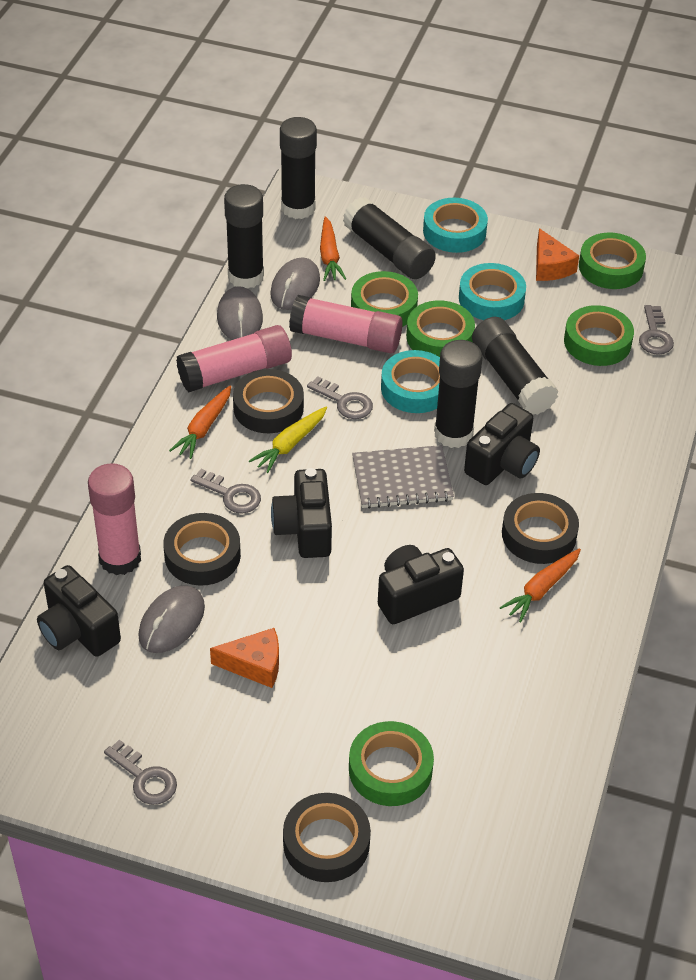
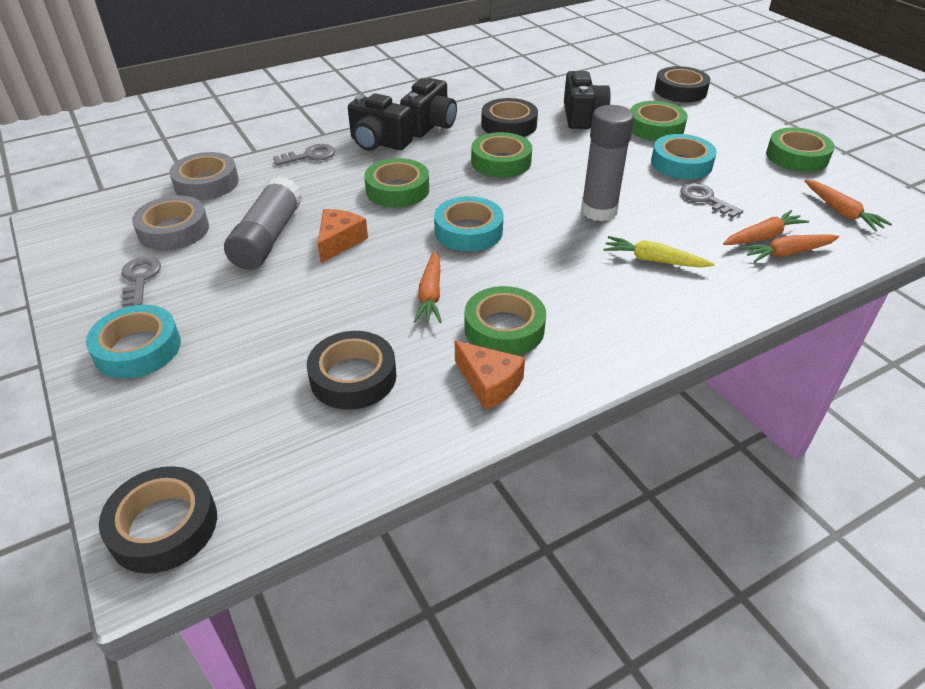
black camera: 4 -> 3
black glue stick: 5 -> 0
grey glue stick: 0 -> 2
grey key: 4 -> 3
grey mouse: 3 -> 0
grey notebook: 1 -> 0
grey tape: 0 -> 2
orange carrot: 3 -> 4
pink glue stick: 3 -> 0

